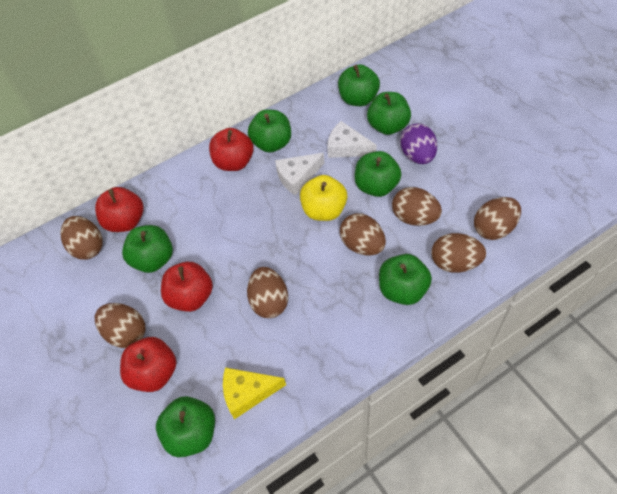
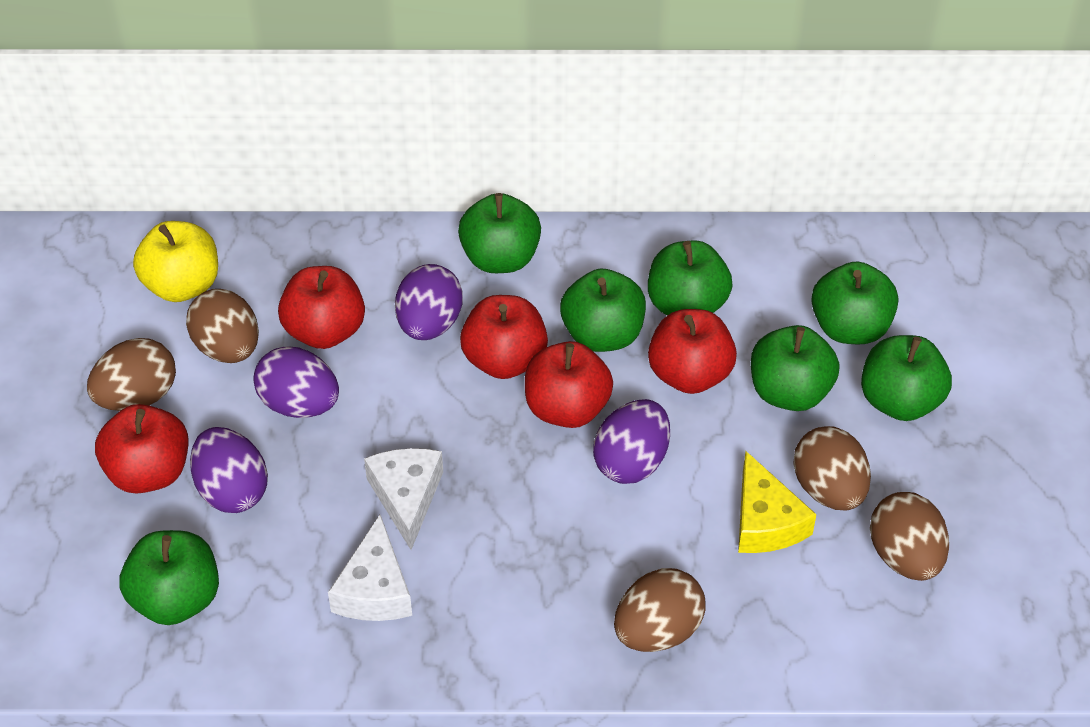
brown egg: 7 -> 5
purple egg: 1 -> 4
red apple: 4 -> 5

